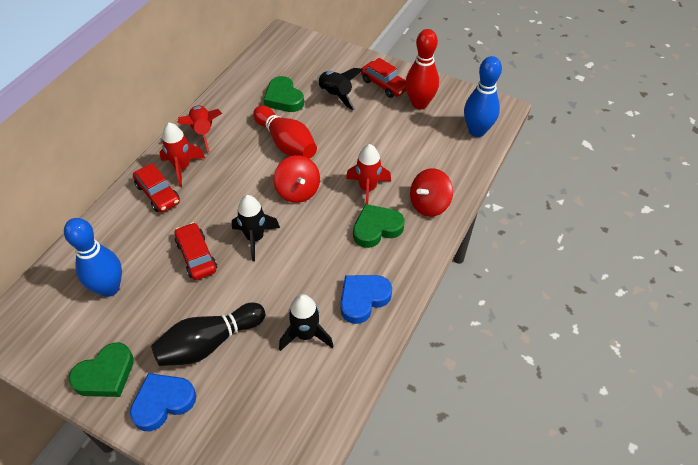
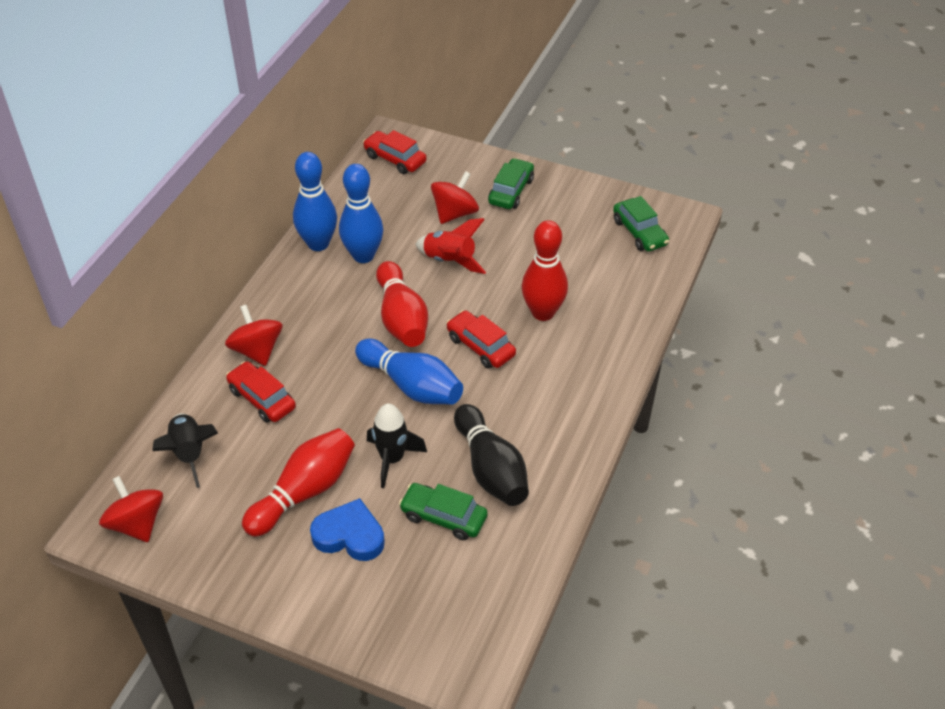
black rocket: 3 -> 2
blue bowling pin: 2 -> 3
blue heart: 2 -> 1
green car: 0 -> 3
green heart: 3 -> 0
red bowling pin: 2 -> 3
red rocket: 3 -> 1
red spinning top: 2 -> 3

